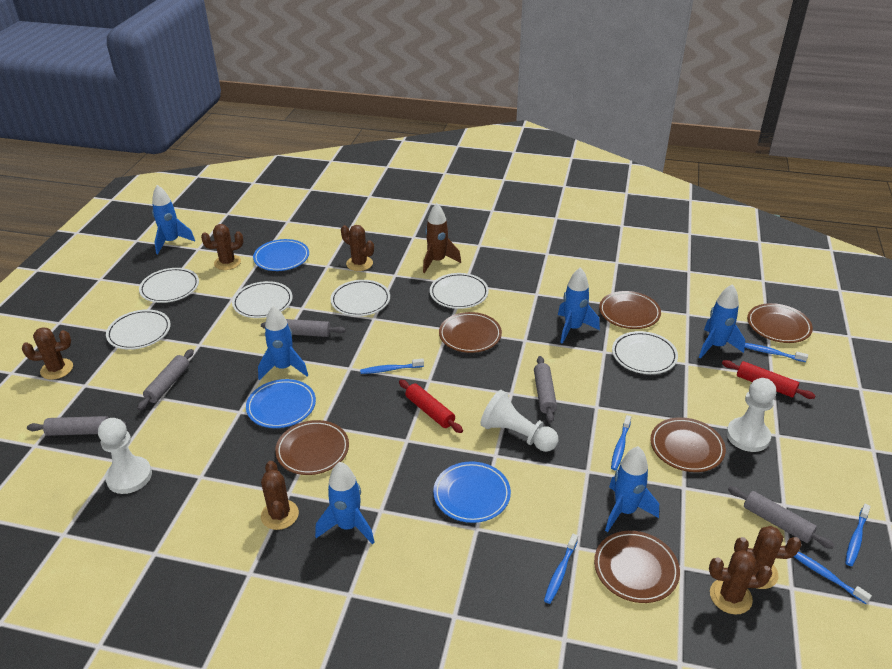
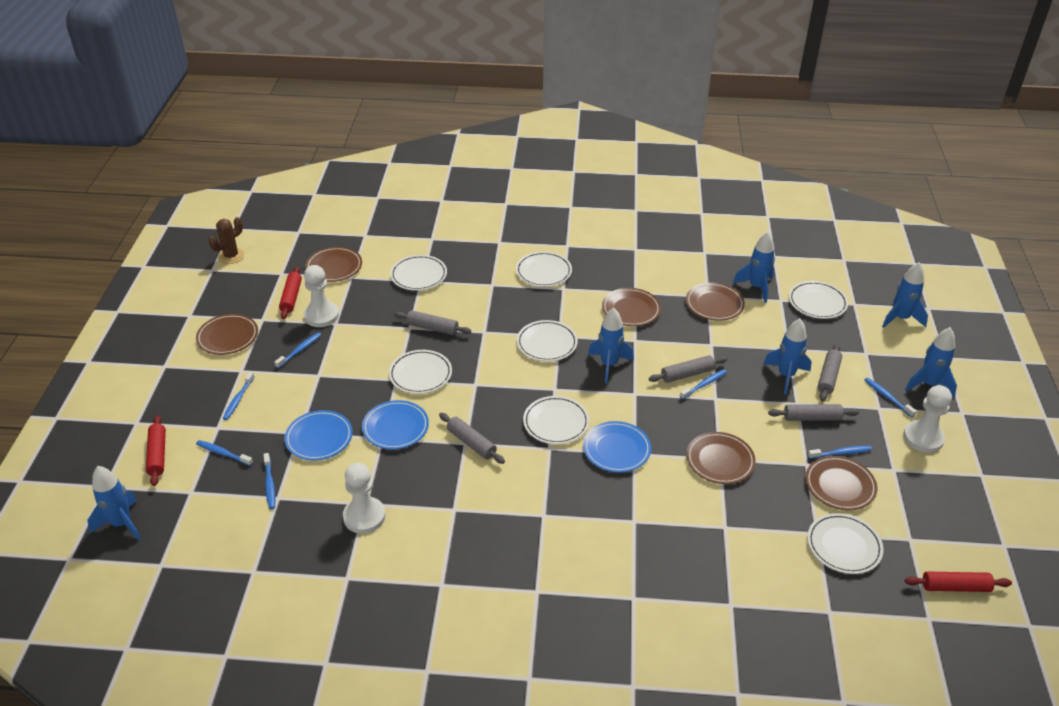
blue toothbrush: 6 -> 7
brown cactus: 6 -> 1
brown rocket: 1 -> 0
red rolling pin: 2 -> 3
white plate: 6 -> 7

